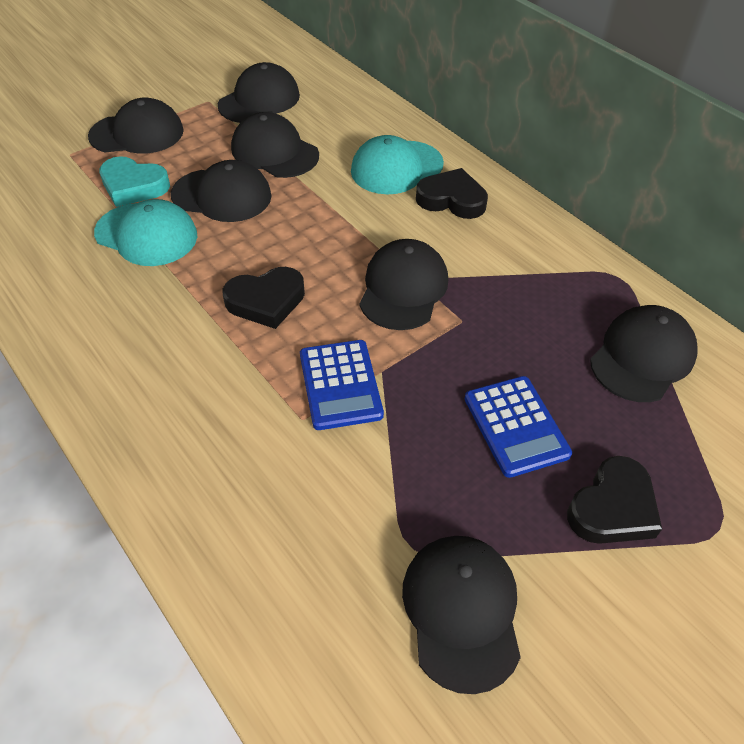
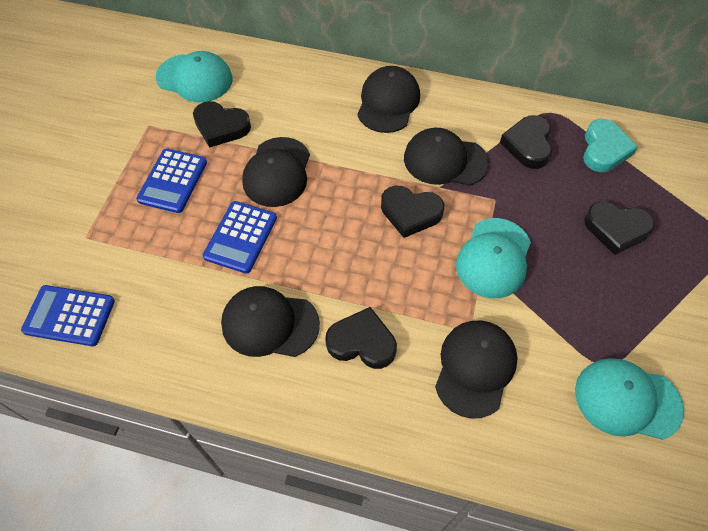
black cap: 7 -> 5
black heart: 3 -> 5
blue calculator: 2 -> 3
turquoise cap: 2 -> 3

